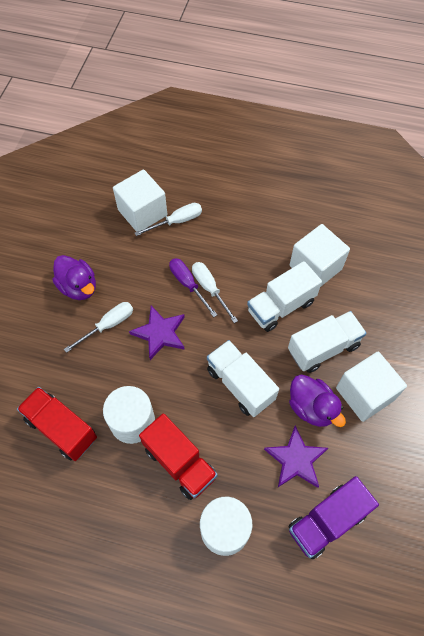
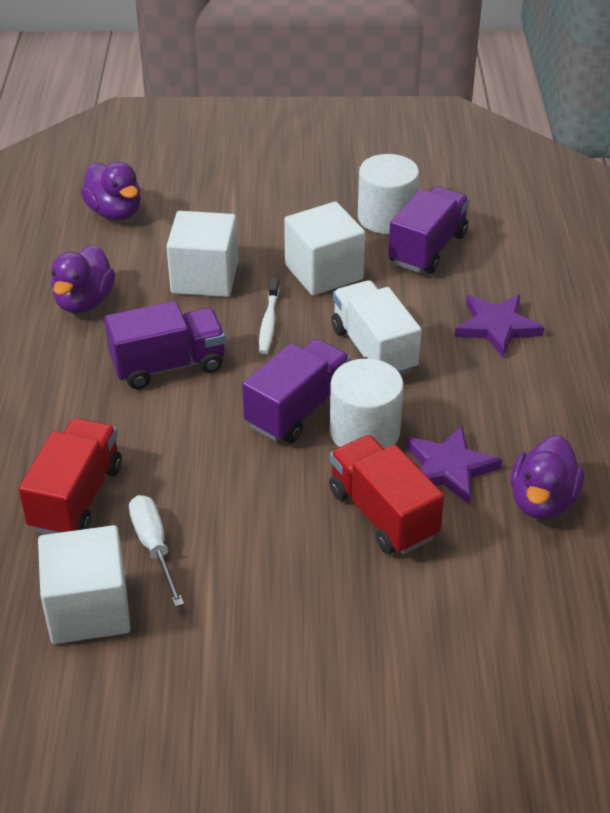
purple duck: 2 -> 3
purple screwdriver: 1 -> 0
purple truck: 1 -> 3
white screwdriver: 3 -> 1
white toothbrush: 0 -> 1
white truck: 3 -> 1

